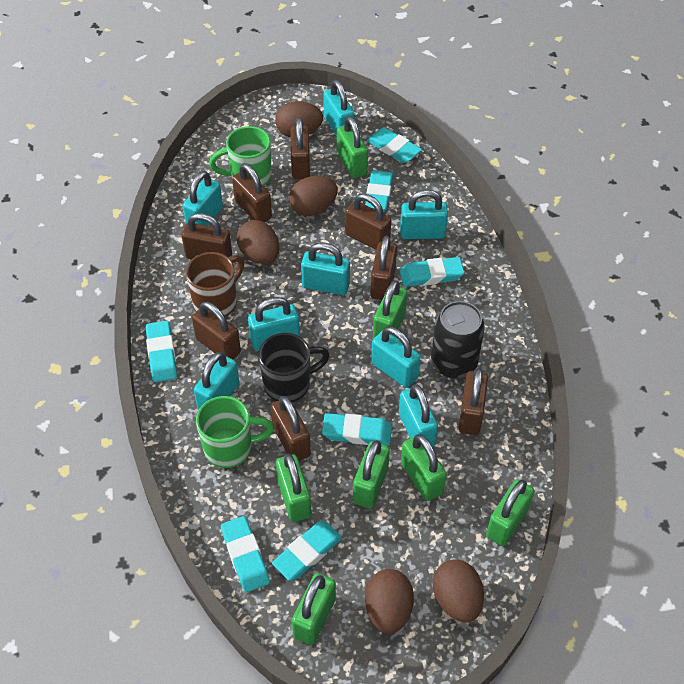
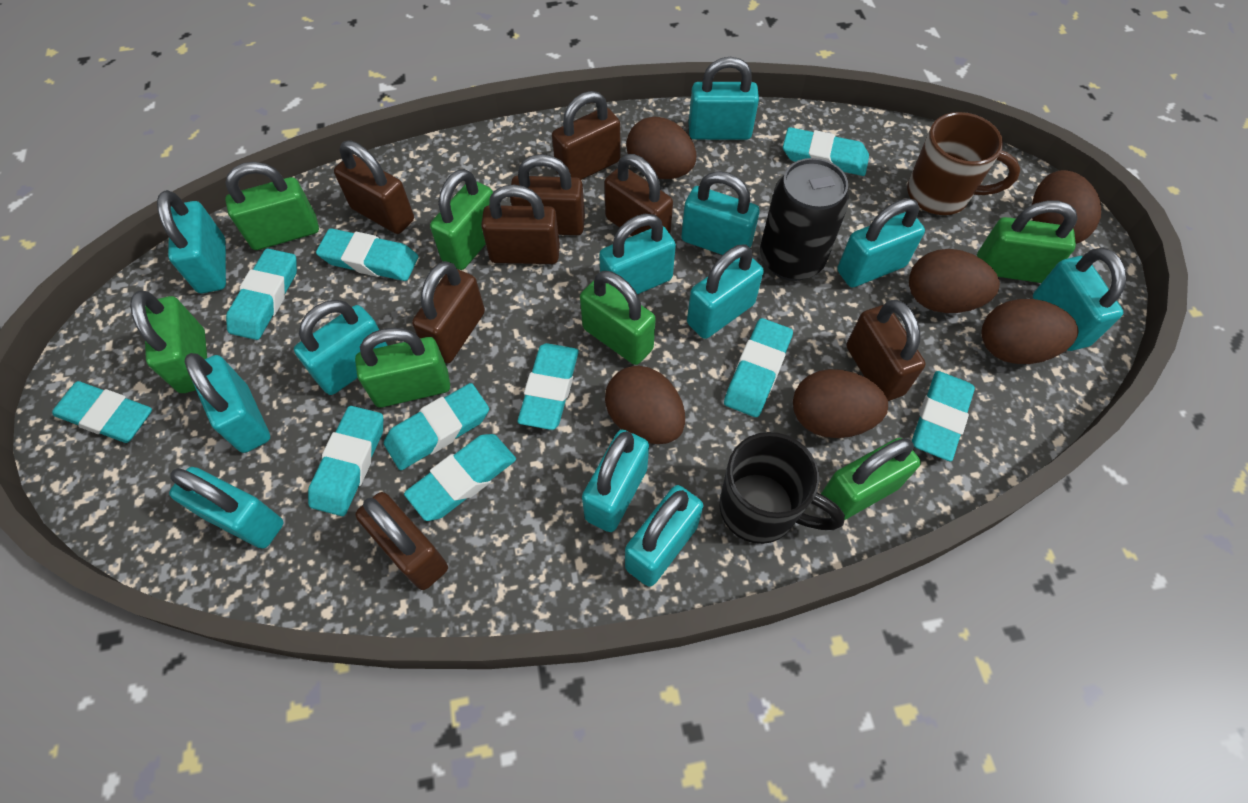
brown egg: 5 -> 6
green mug: 2 -> 0
turquoise eraser: 7 -> 10
turquoise padlock: 8 -> 12

